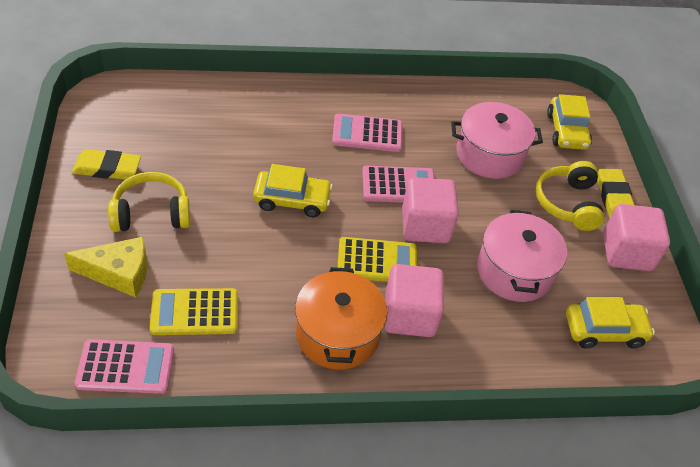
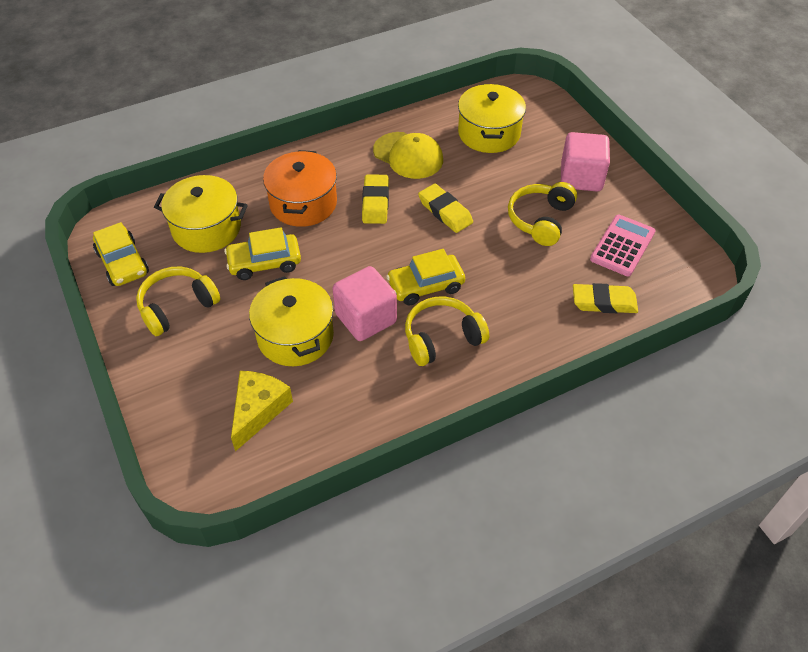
pink calculator: 3 -> 1
pink cube: 3 -> 2
pink pot: 2 -> 0
yellow calculator: 2 -> 0
yellow cap: 0 -> 1
yellow eraser: 2 -> 3
yellow headphones: 2 -> 3
yellow pot: 0 -> 3

